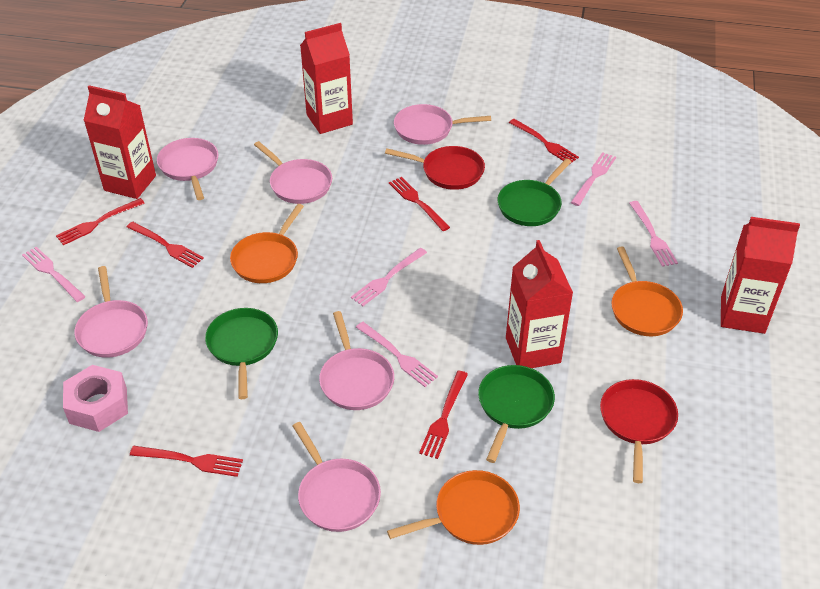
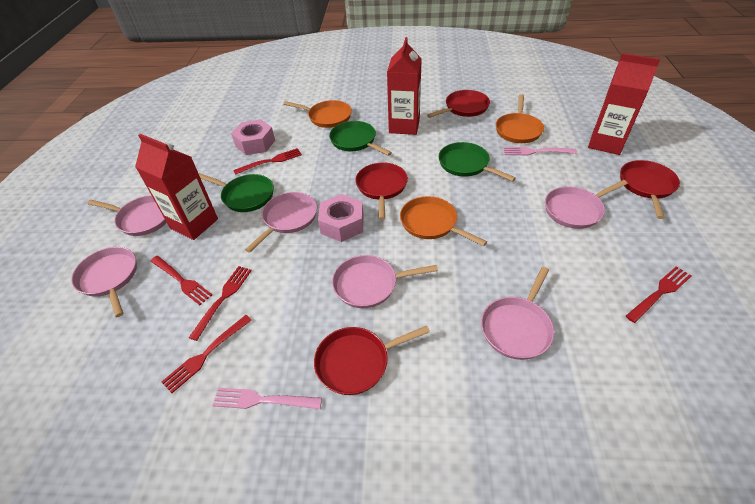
pink fork: 5 -> 2
pink nut: 1 -> 2
red carton: 4 -> 3
red fork: 6 -> 5
red pan: 2 -> 4

